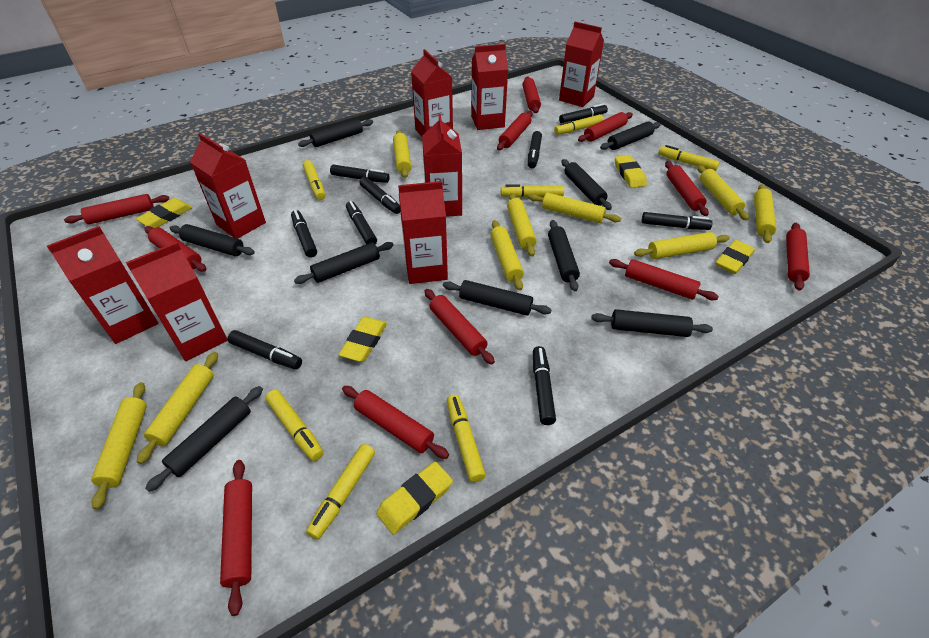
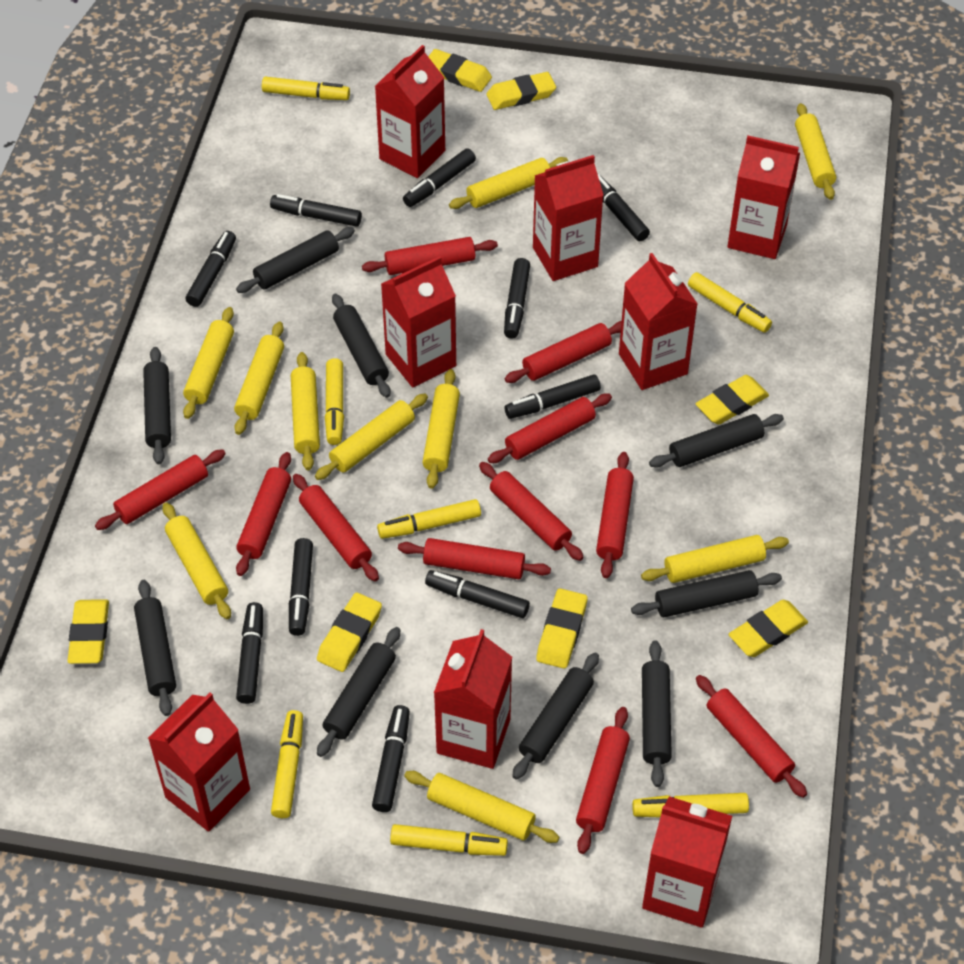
black marker: 9 -> 10
yellow eraser: 5 -> 7
yellow rolling pin: 9 -> 10

